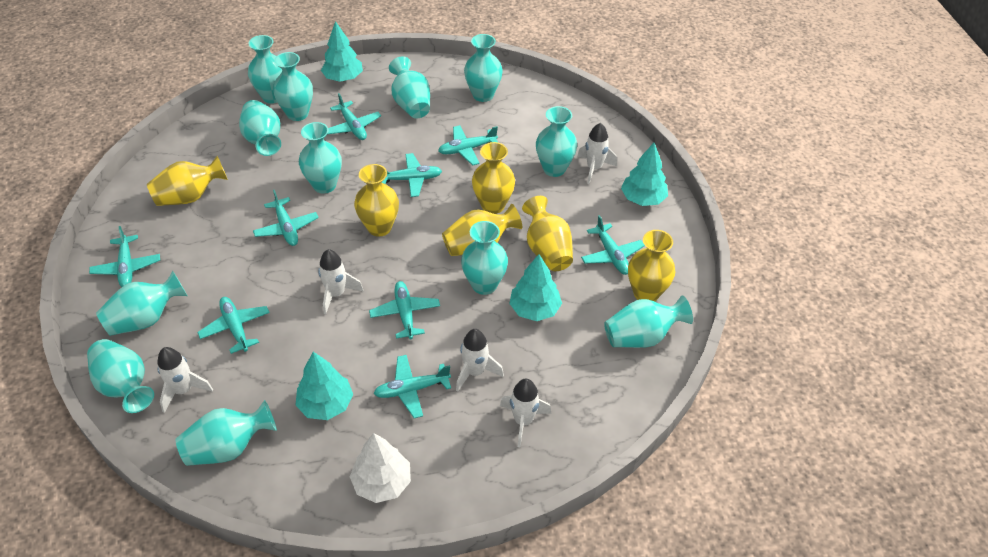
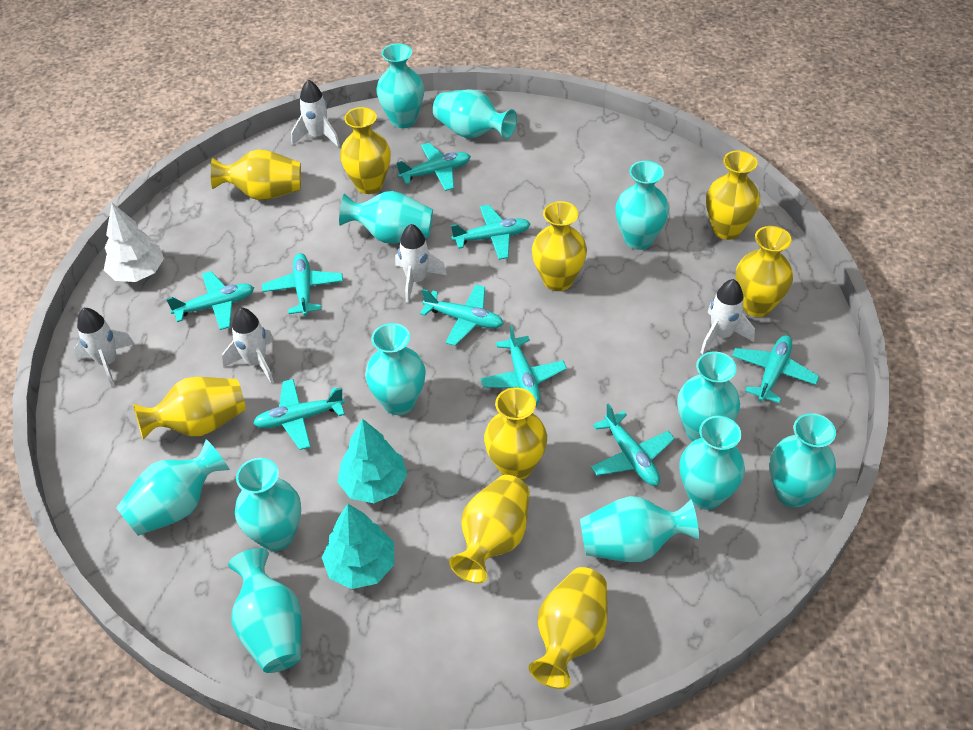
turquoise tree: 4 -> 2
yellow vase: 6 -> 9

